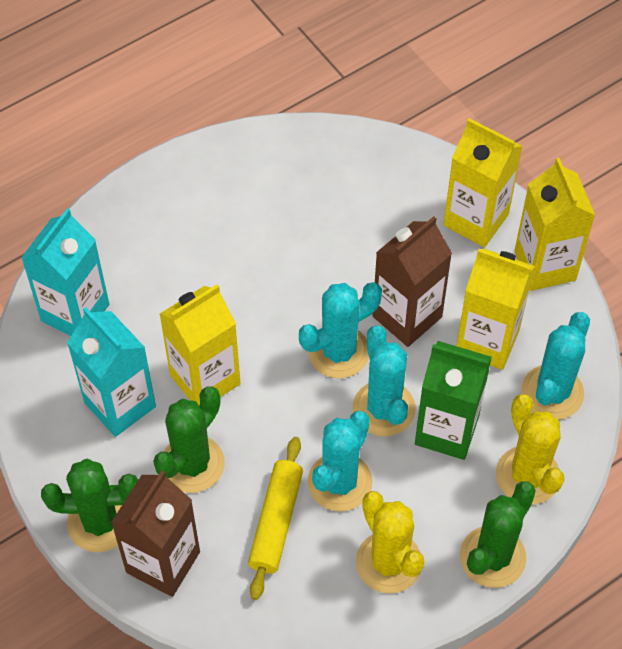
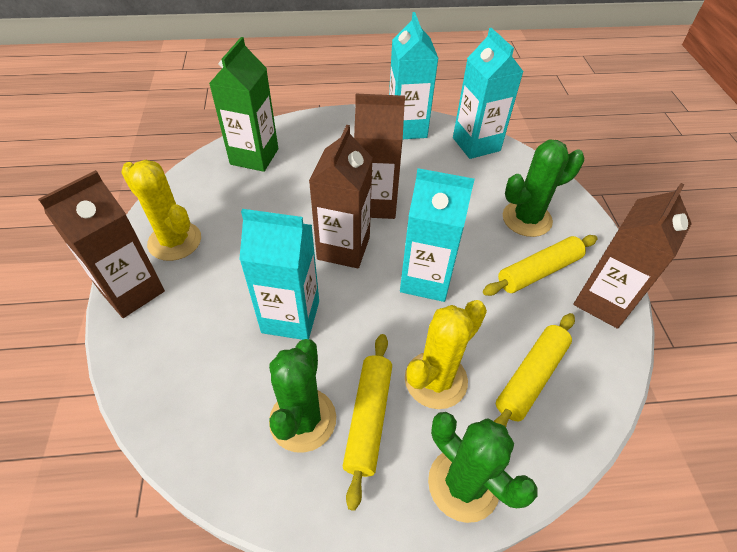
brown carton: 2 -> 4
turquoise cactus: 4 -> 0
turquoise carton: 2 -> 4
yellow carton: 4 -> 0
yellow rolling pin: 1 -> 3

